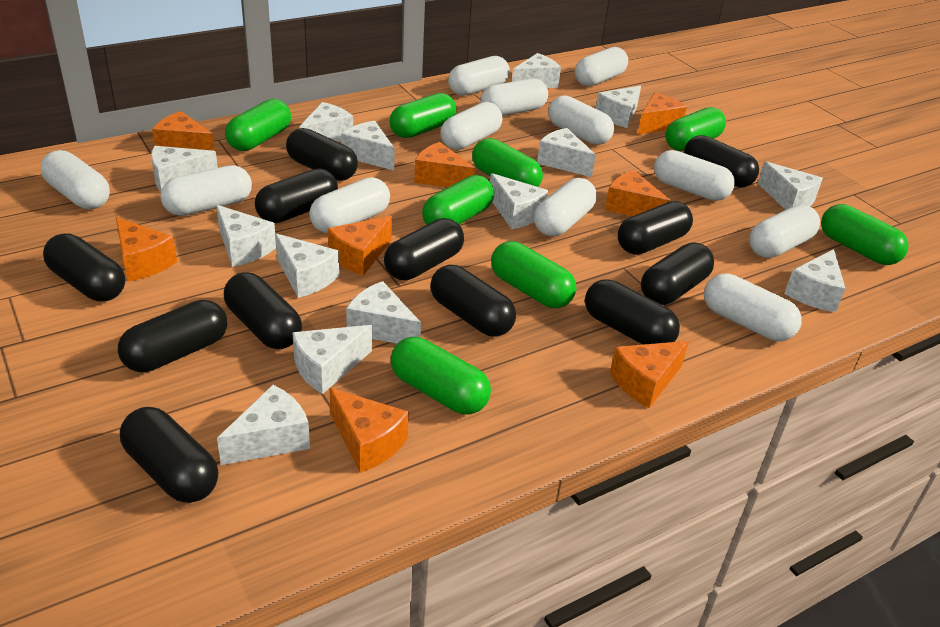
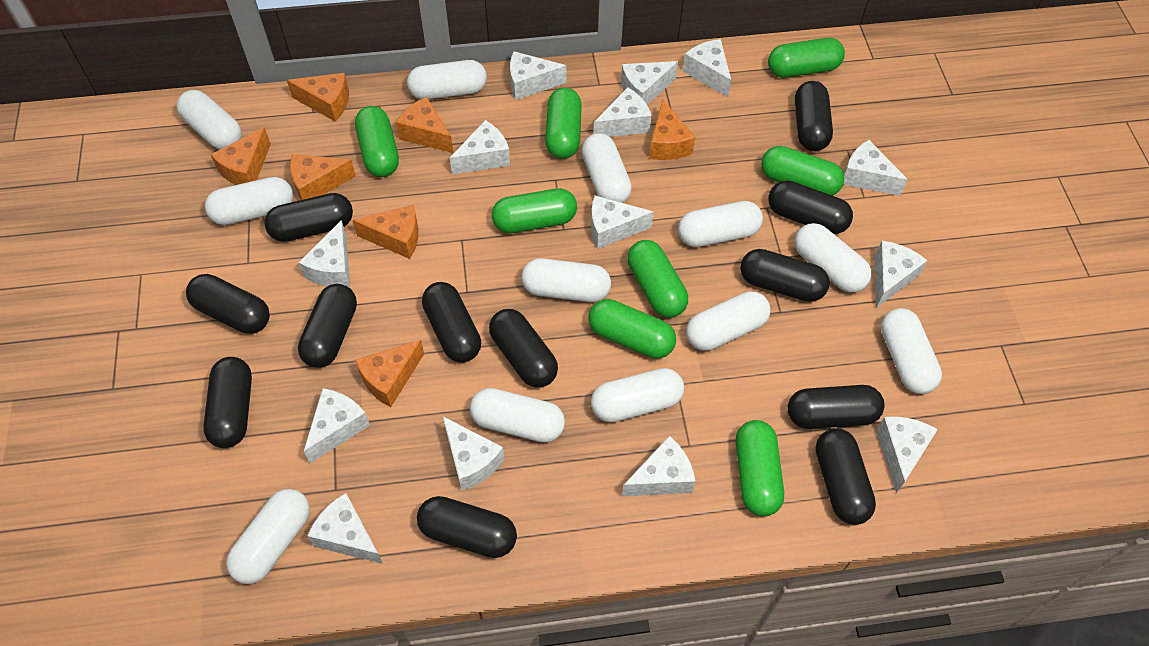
orange cheese: 8 -> 7

